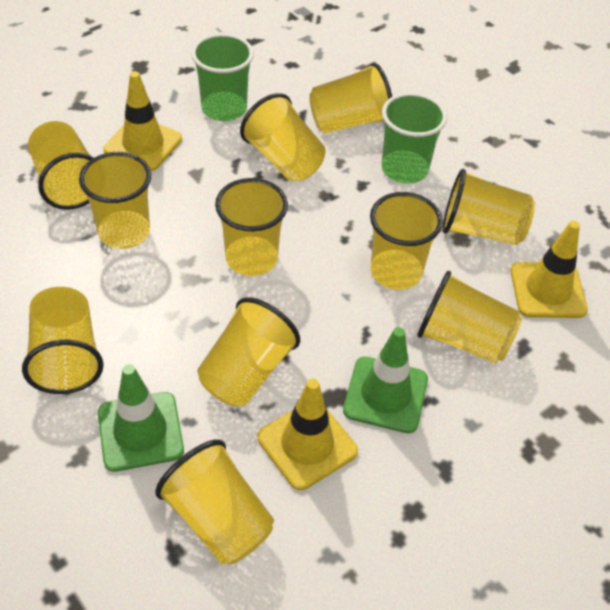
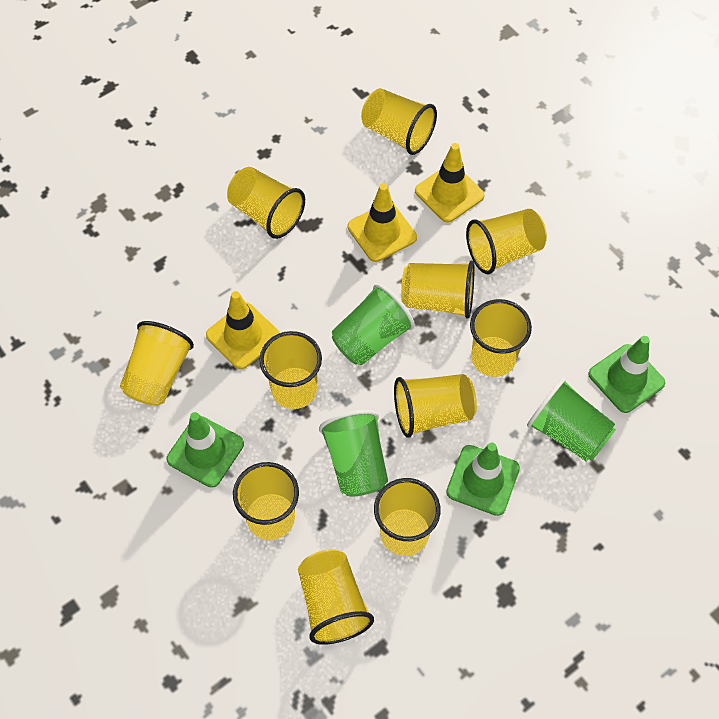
green cup: 2 -> 3
green traffic cone: 2 -> 3

